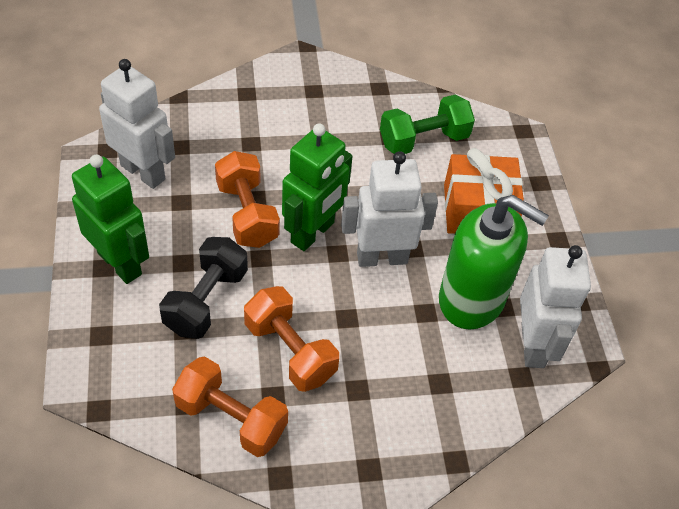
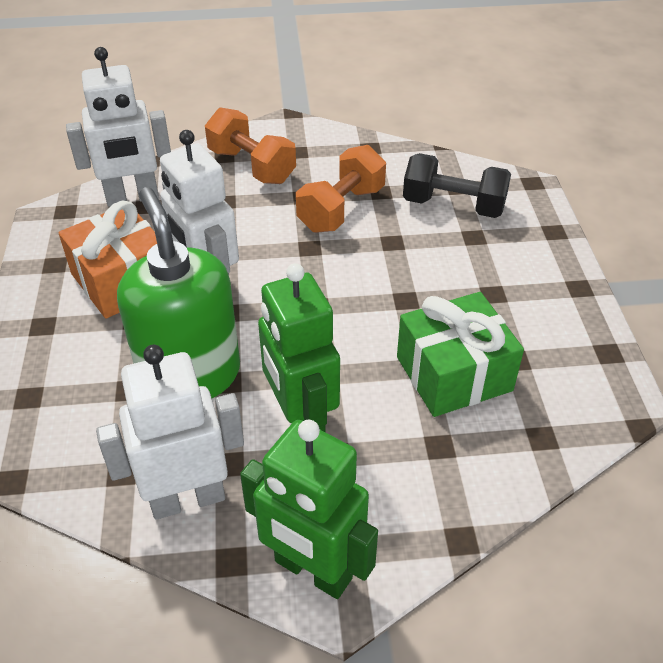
green dumbbell: 1 -> 0
green gift: 0 -> 1
orange dumbbell: 3 -> 2

